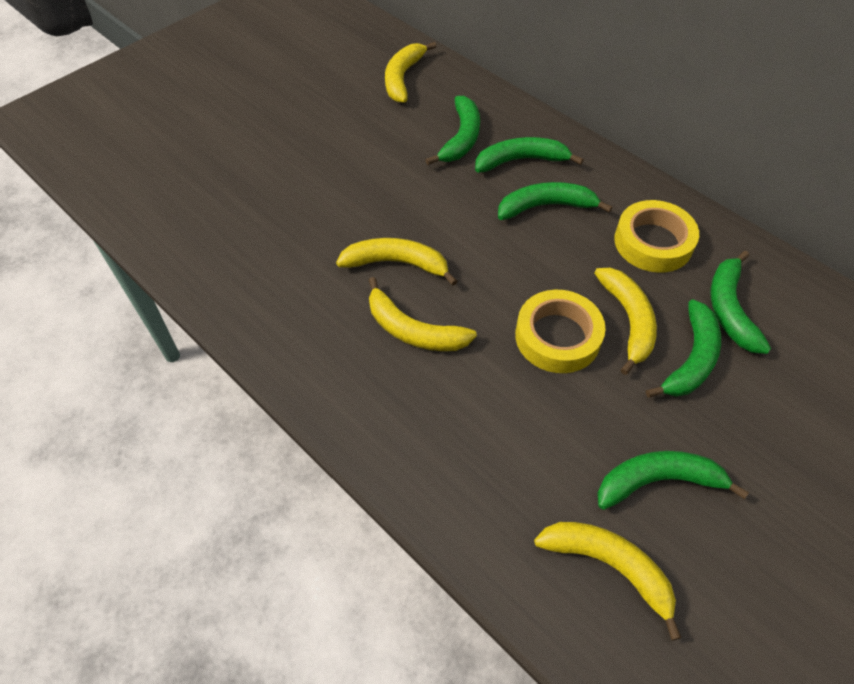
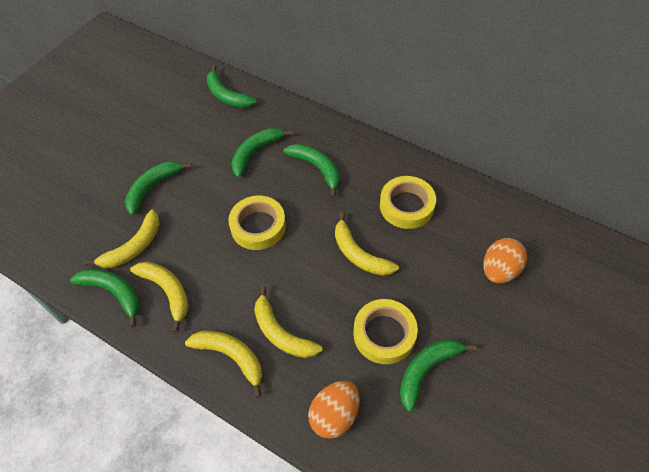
orange egg: 0 -> 2
yellow tape: 2 -> 3

